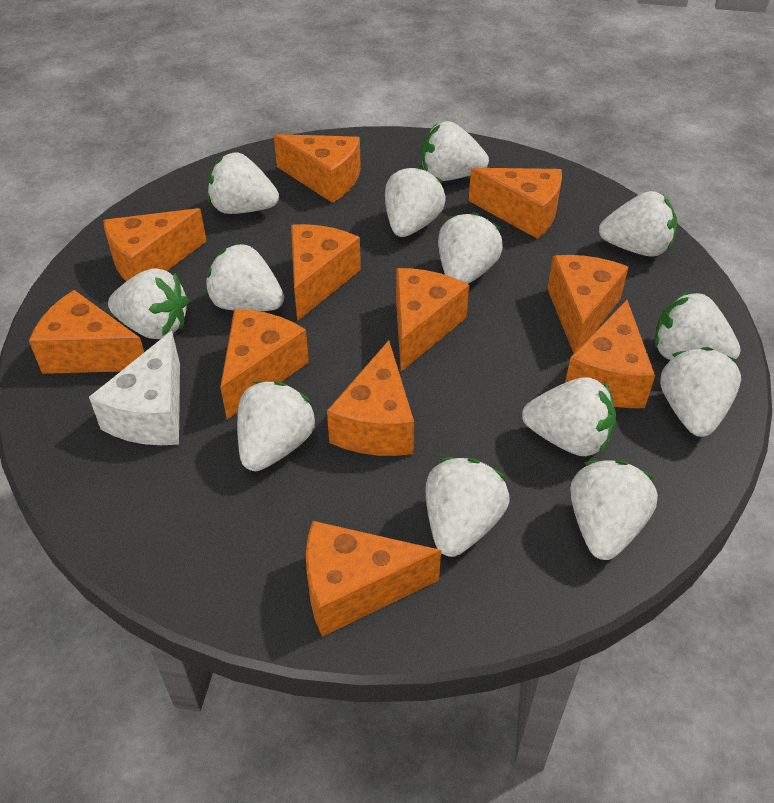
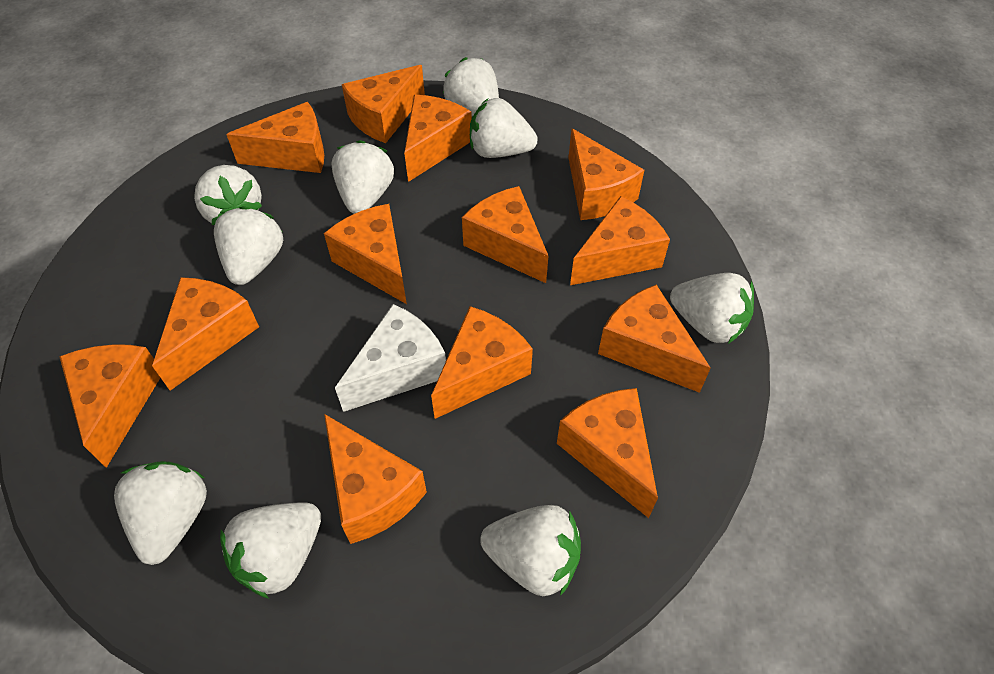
orange cheese: 11 -> 13
white strawberry: 13 -> 9

